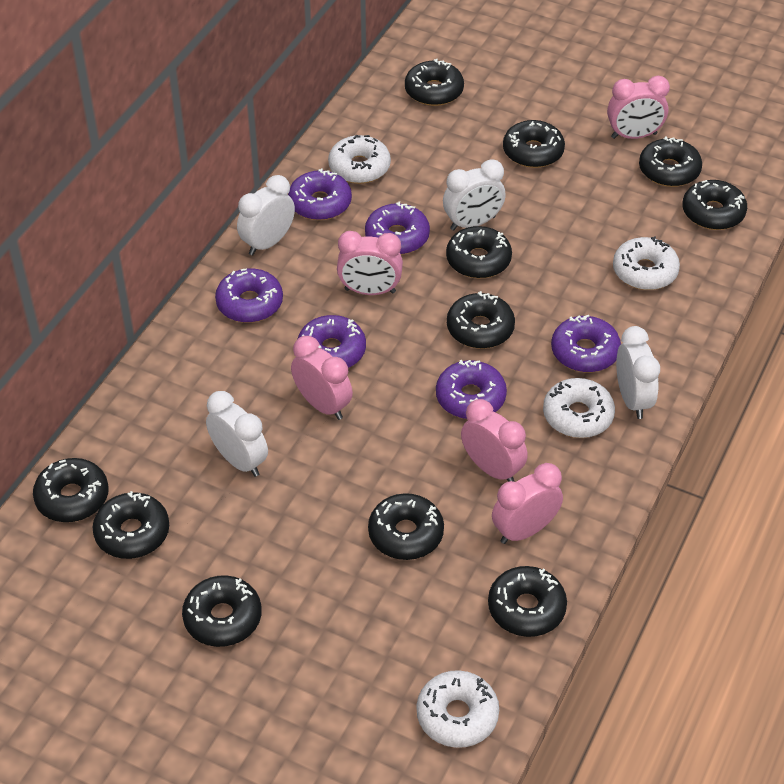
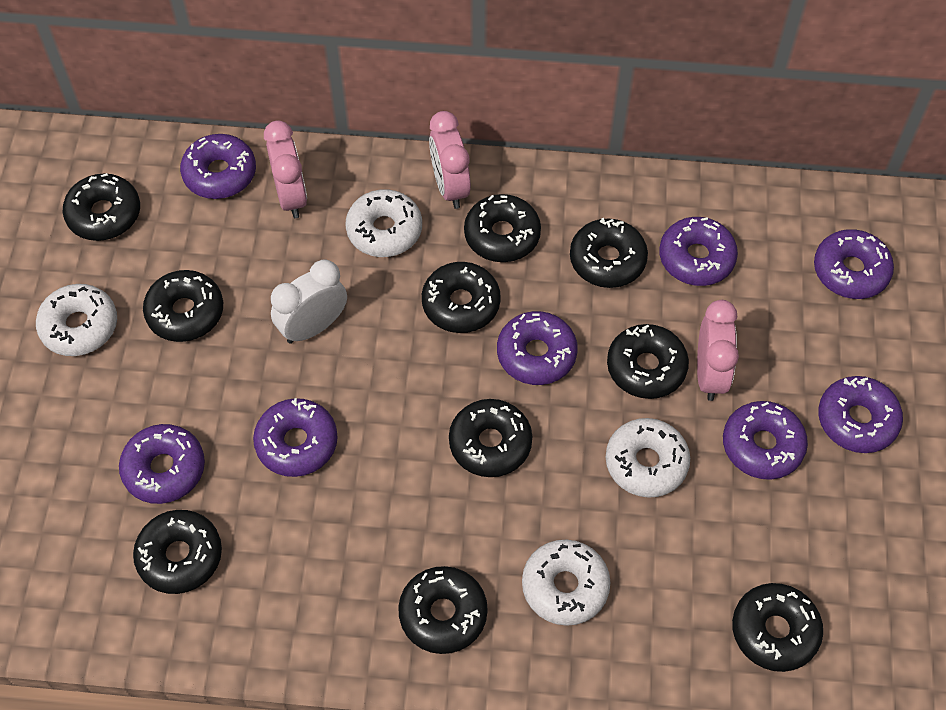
black donut: 11 -> 10
pink clock: 5 -> 3
purple donut: 6 -> 8
white clock: 4 -> 1

